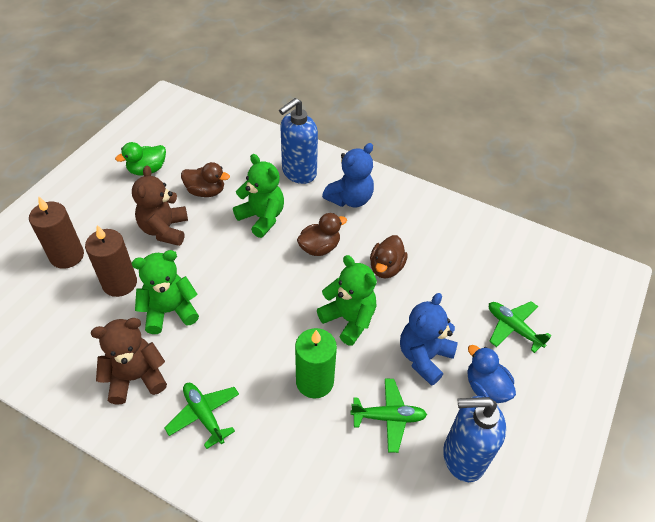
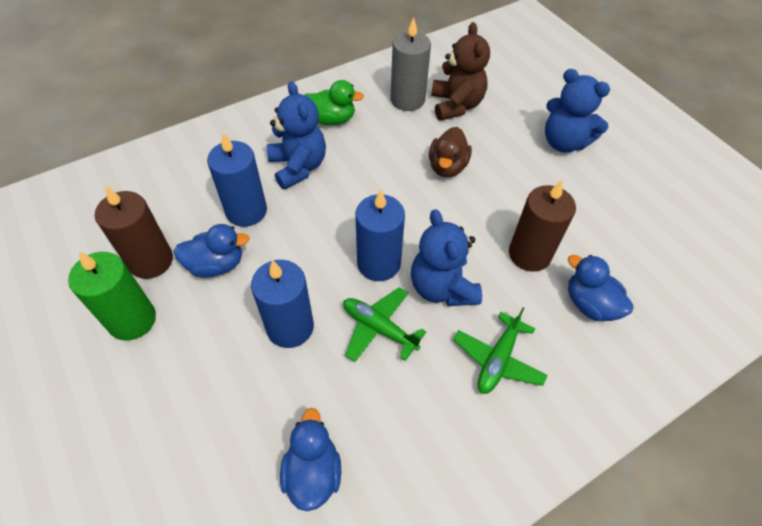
blue candle: 0 -> 3
blue duck: 1 -> 3
blue soap dispenser: 2 -> 0
blue teddy bear: 2 -> 3
brown duck: 3 -> 1
brown teddy bear: 2 -> 1
green plane: 3 -> 2
green teddy bear: 3 -> 0
grey candle: 0 -> 1

